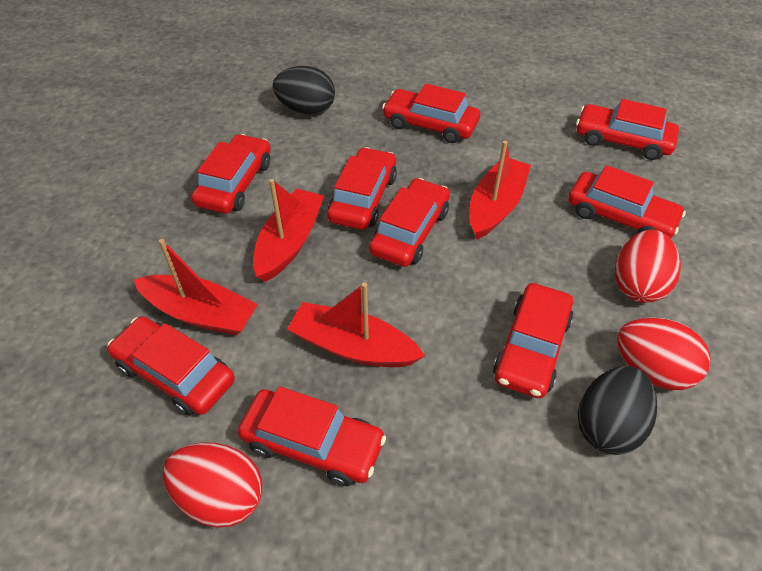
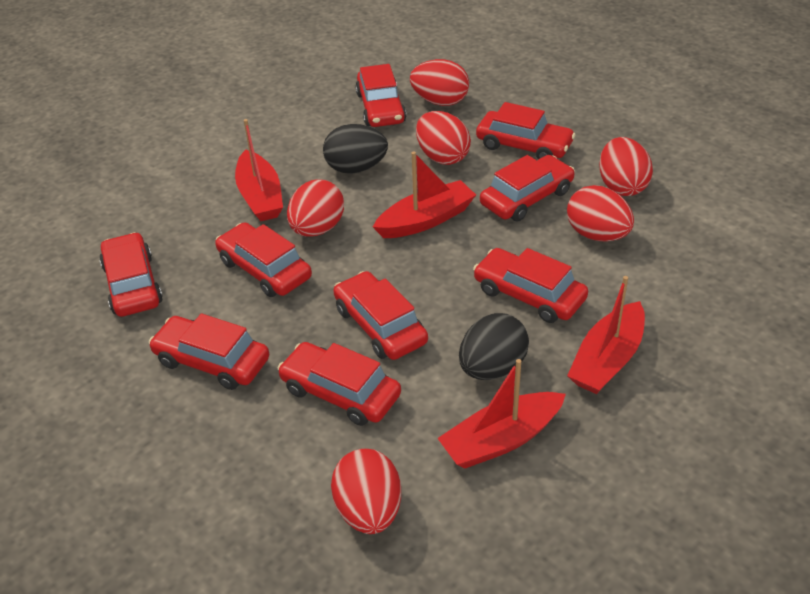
red egg: 3 -> 6

